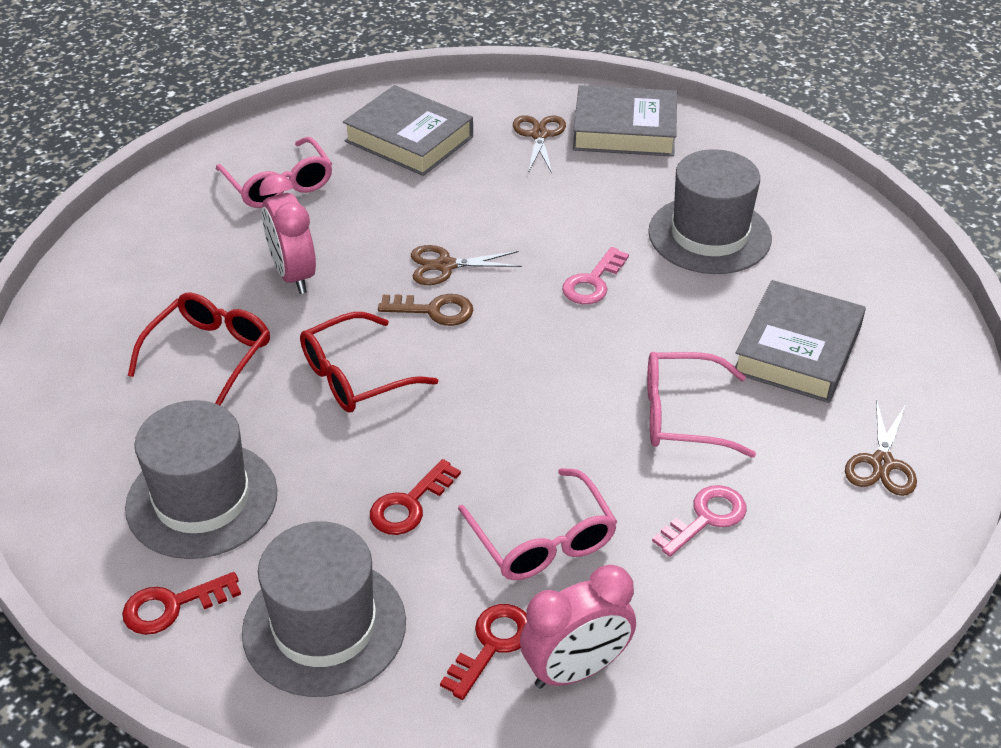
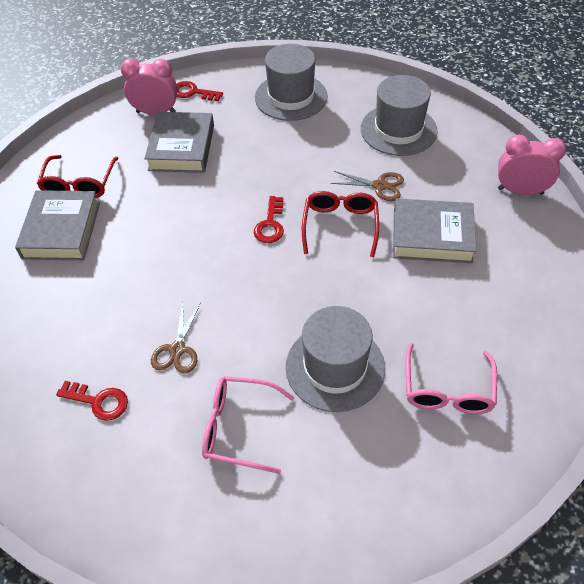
brown key: 1 -> 0
brown scissors: 3 -> 2
pink glasses: 3 -> 2
pink key: 2 -> 0

